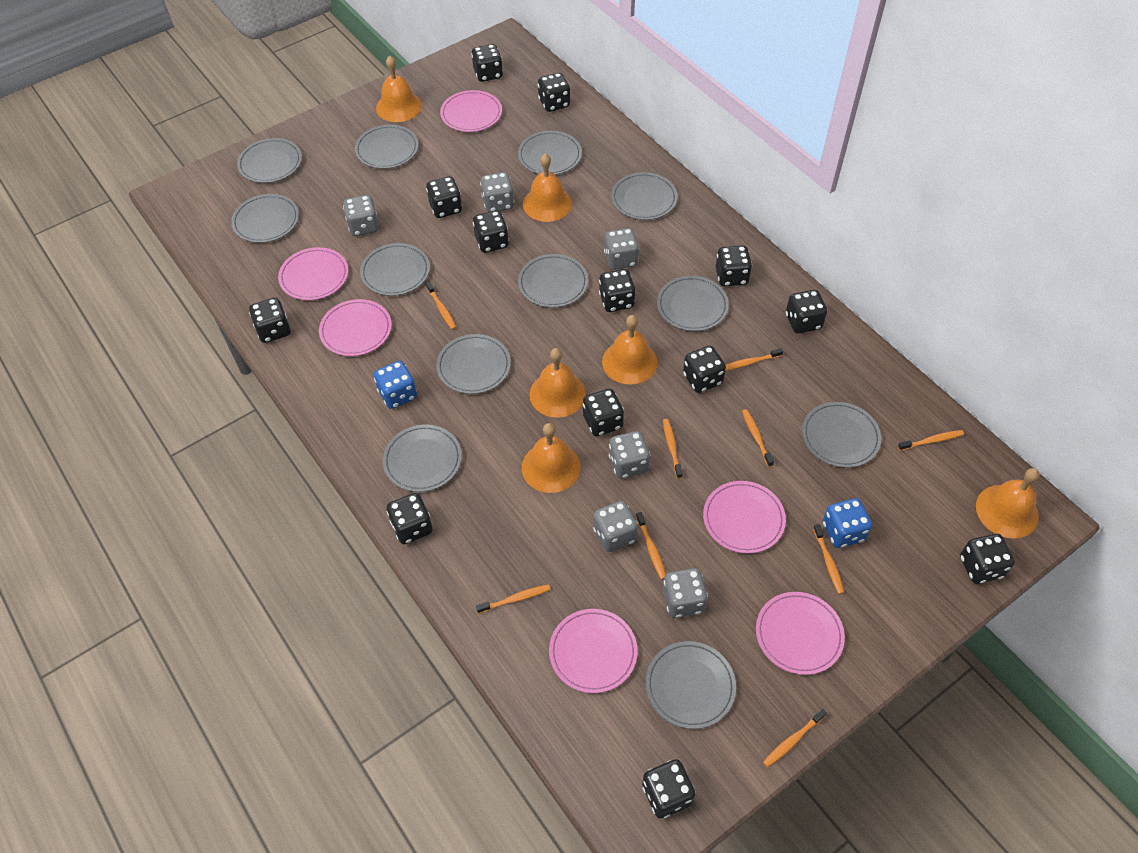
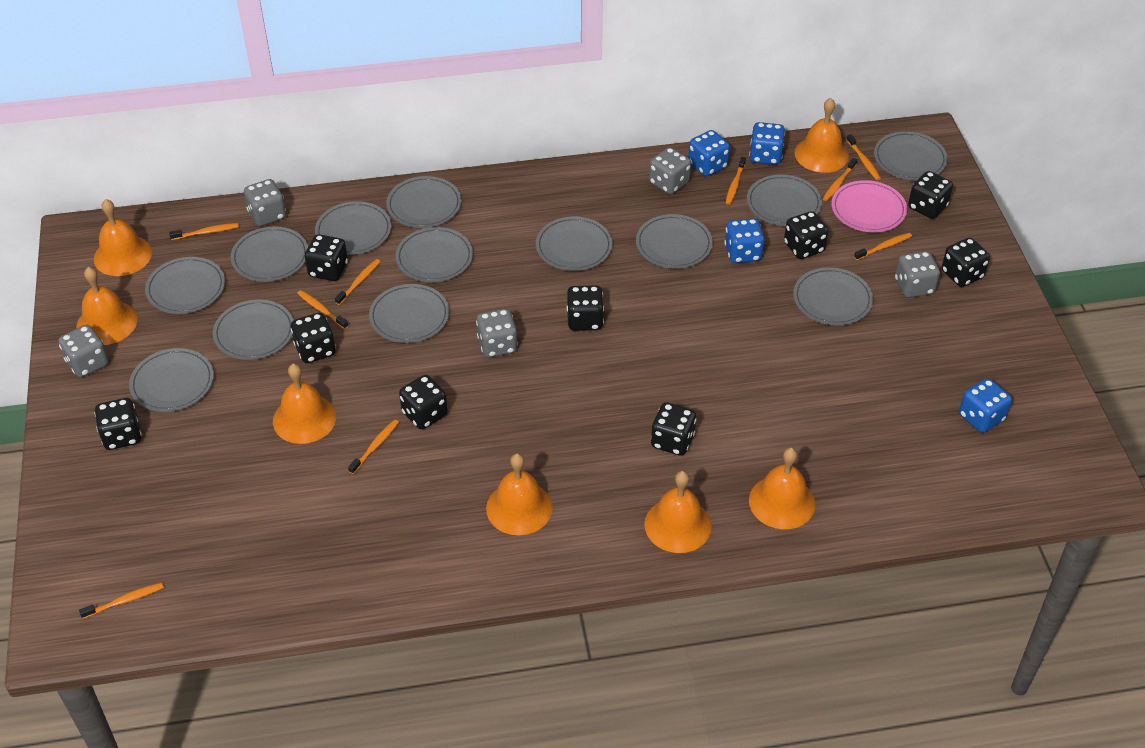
black dice: 13 -> 9
blue dice: 2 -> 4
grey dice: 6 -> 5
grey plate: 12 -> 13
orange bell: 6 -> 7
pink plate: 6 -> 1

